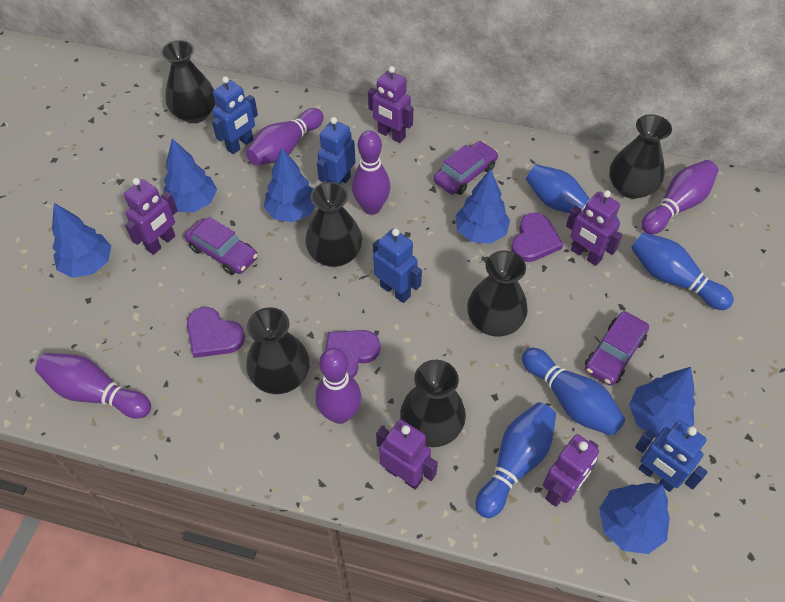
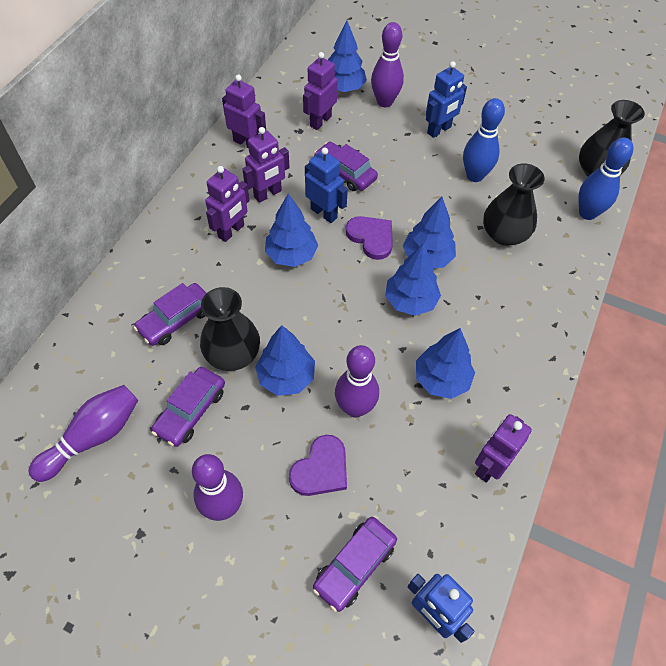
black vase: 6 -> 3
blue bowling pin: 4 -> 2
blue robot: 4 -> 3
purple bowling pin: 5 -> 4
purple car: 3 -> 4
purple heart: 3 -> 2

